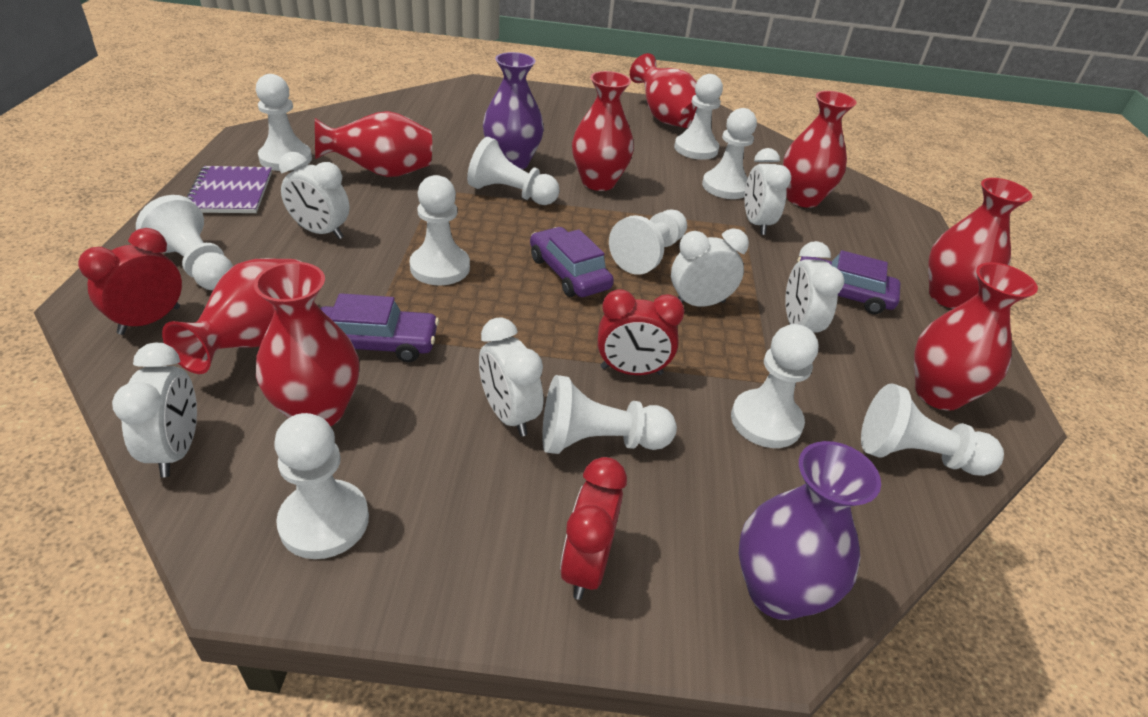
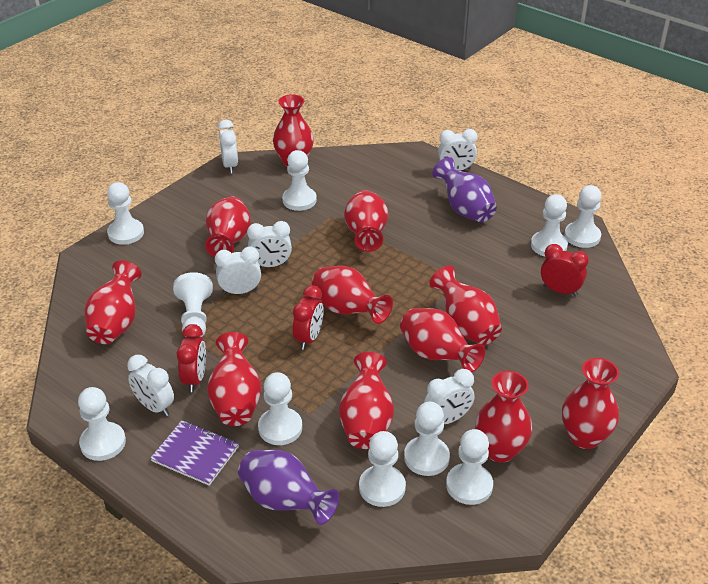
purple car: 3 -> 0
red vase: 8 -> 11
white pawn: 11 -> 10

